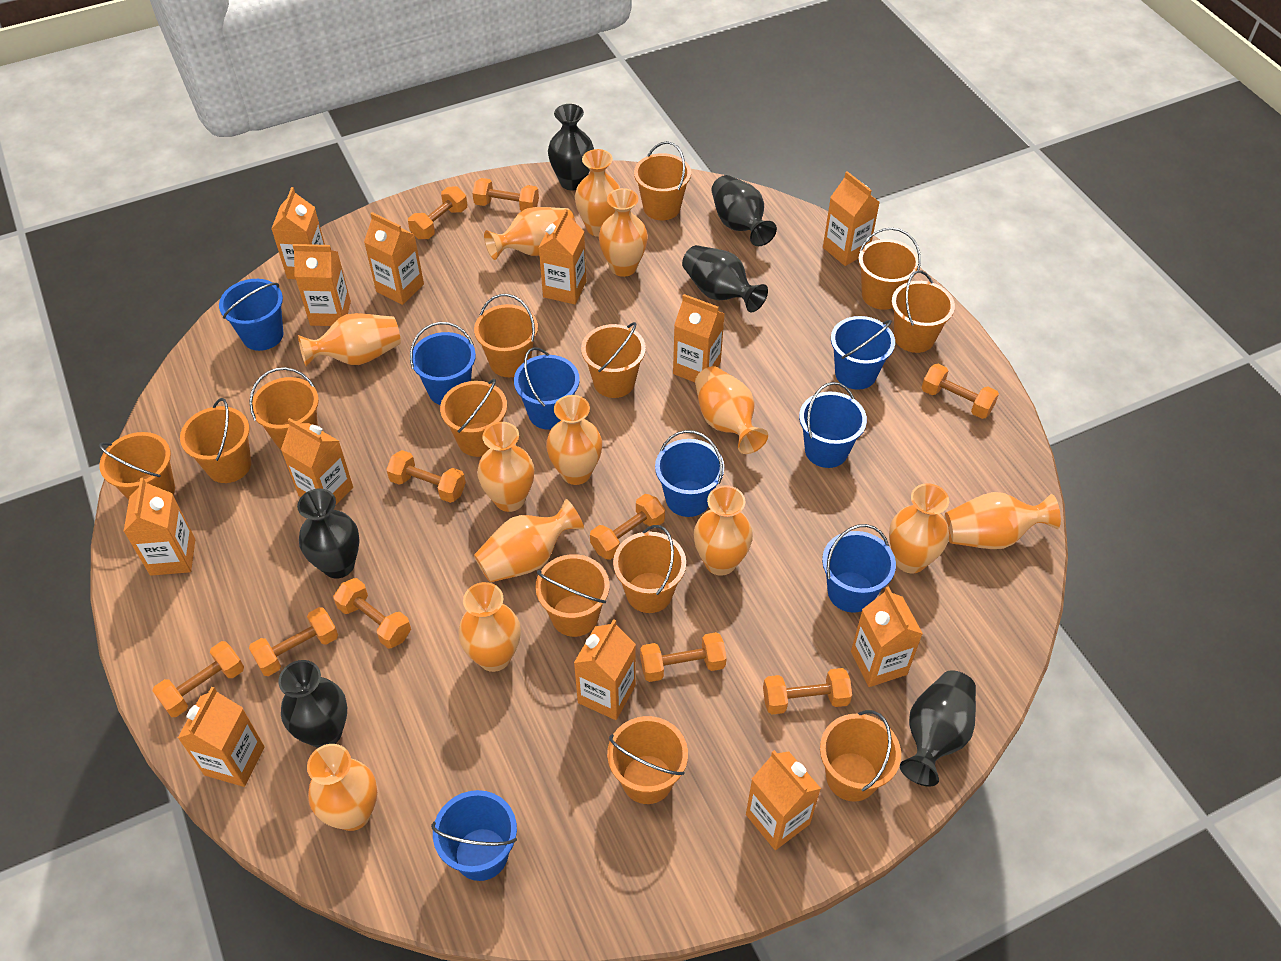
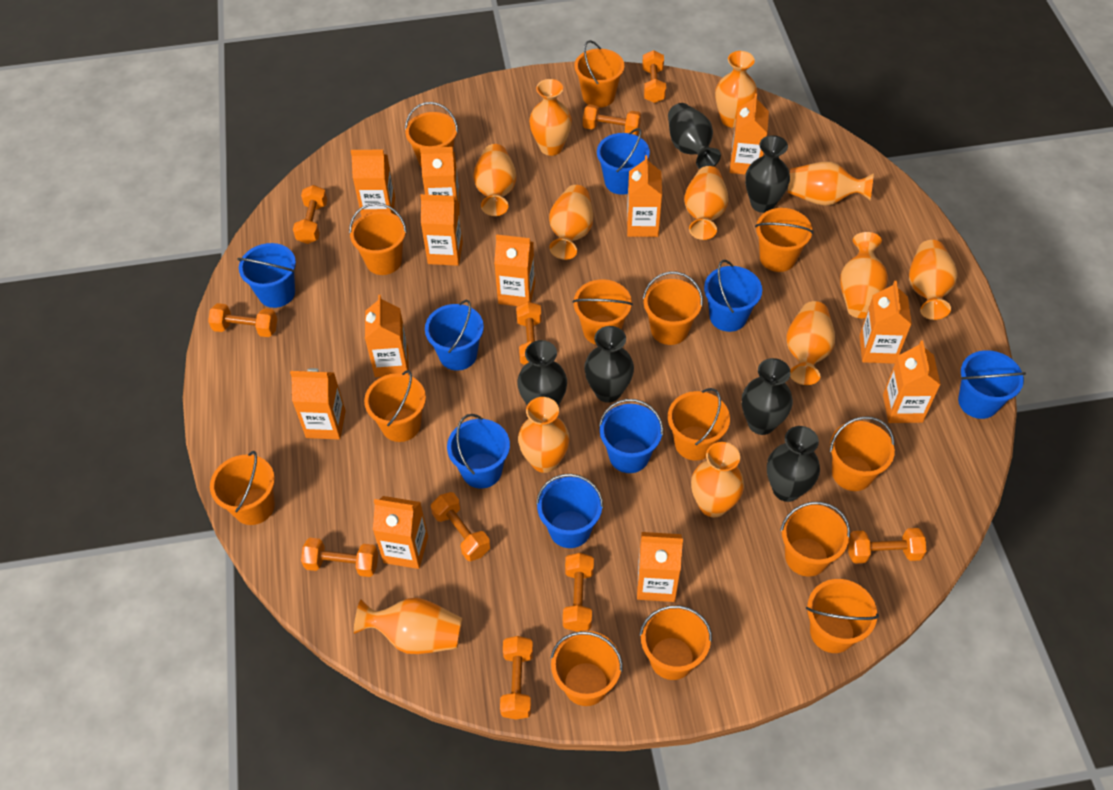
orange bucket: 13 -> 14
orange vase: 13 -> 12

